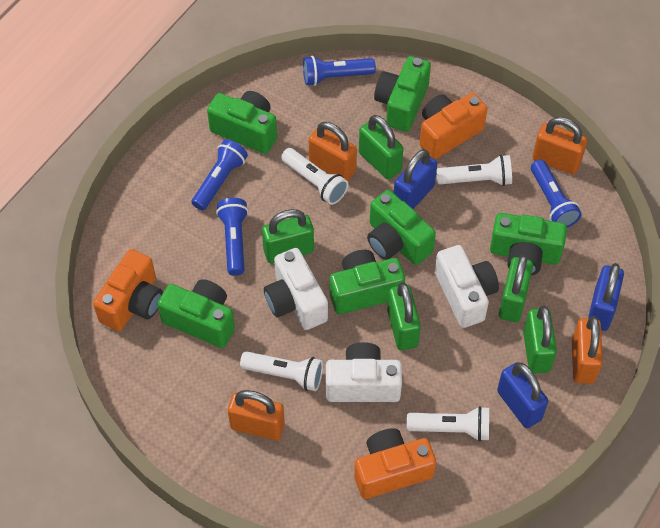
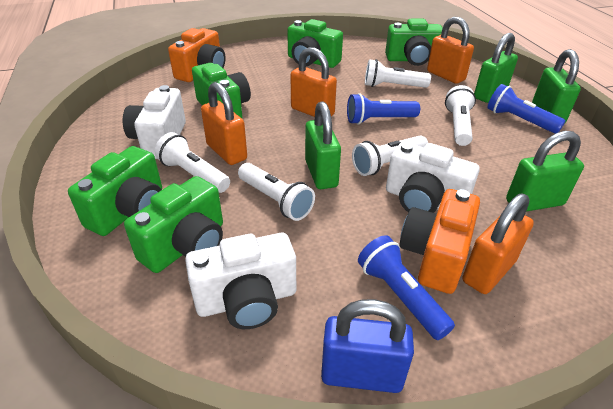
blue flashlight: 4 -> 3
blue padlock: 3 -> 1
green camera: 6 -> 5
green padlock: 5 -> 4
orange camera: 3 -> 2
white flashlight: 4 -> 5

